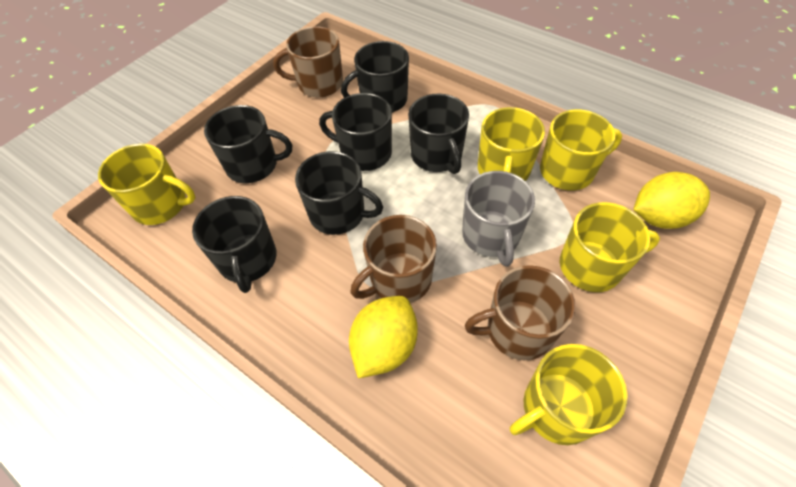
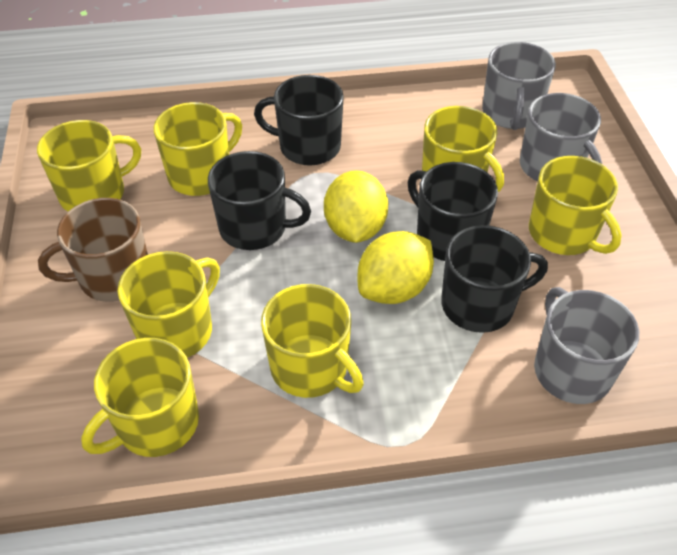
black mug: 6 -> 4
brown mug: 3 -> 1
grey mug: 1 -> 3
yellow mug: 5 -> 7

